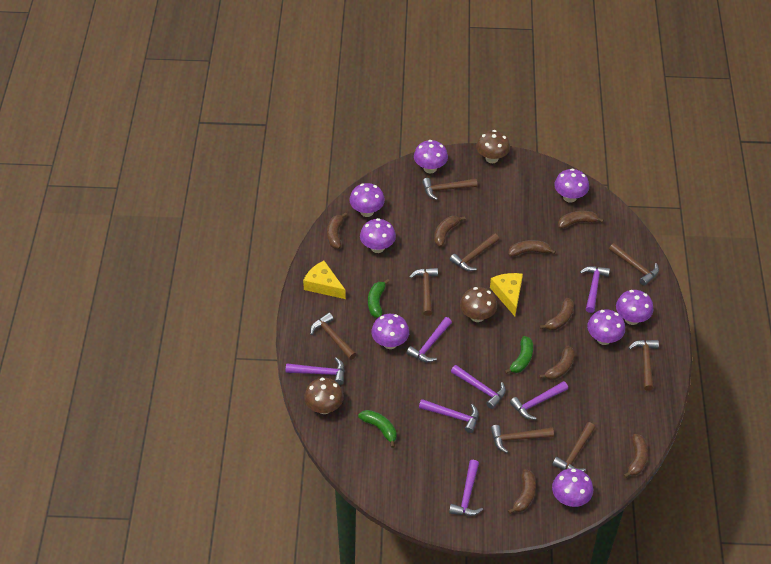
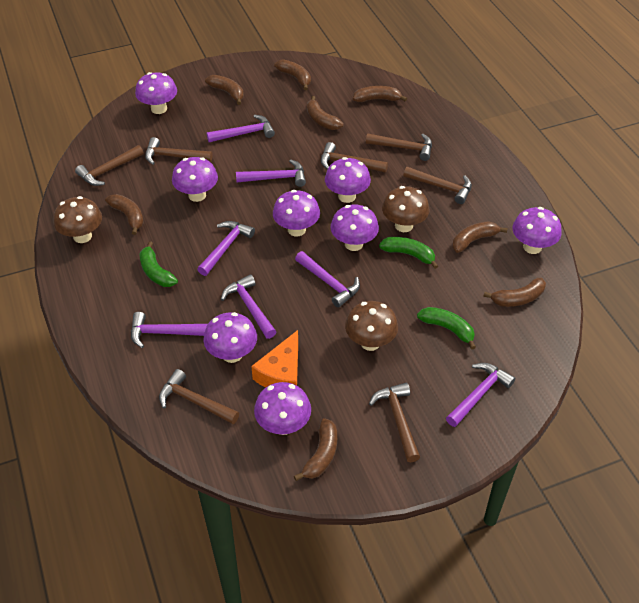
brown hammer: 8 -> 7
orange cheese: 0 -> 1
yellow cheese: 2 -> 0

